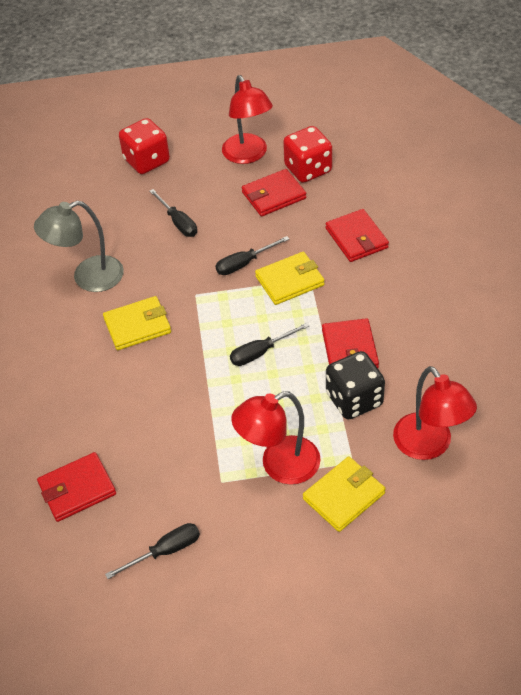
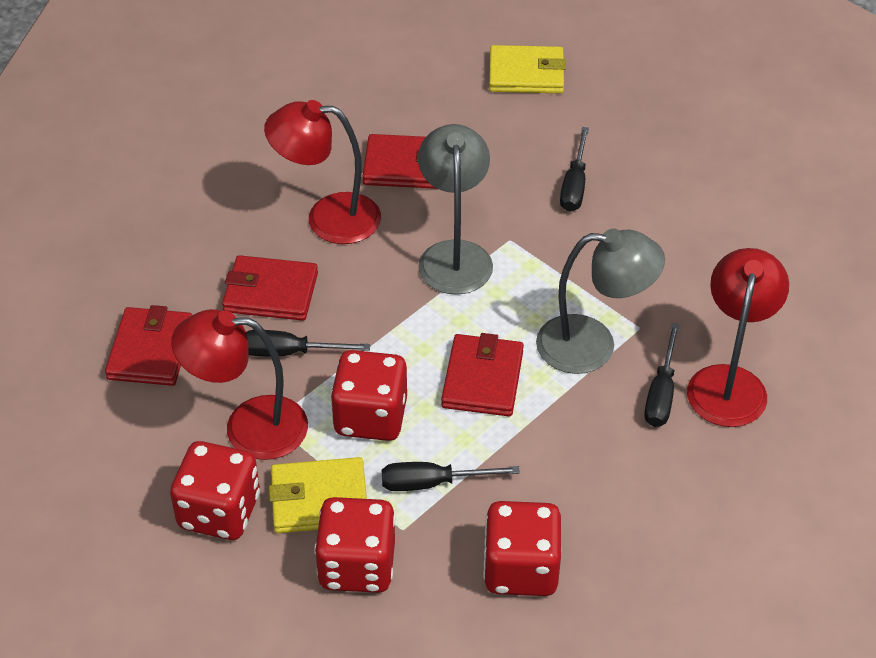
black dice: 1 -> 0
grey lamp: 1 -> 2
red dice: 2 -> 4
yellow wallet: 3 -> 2

